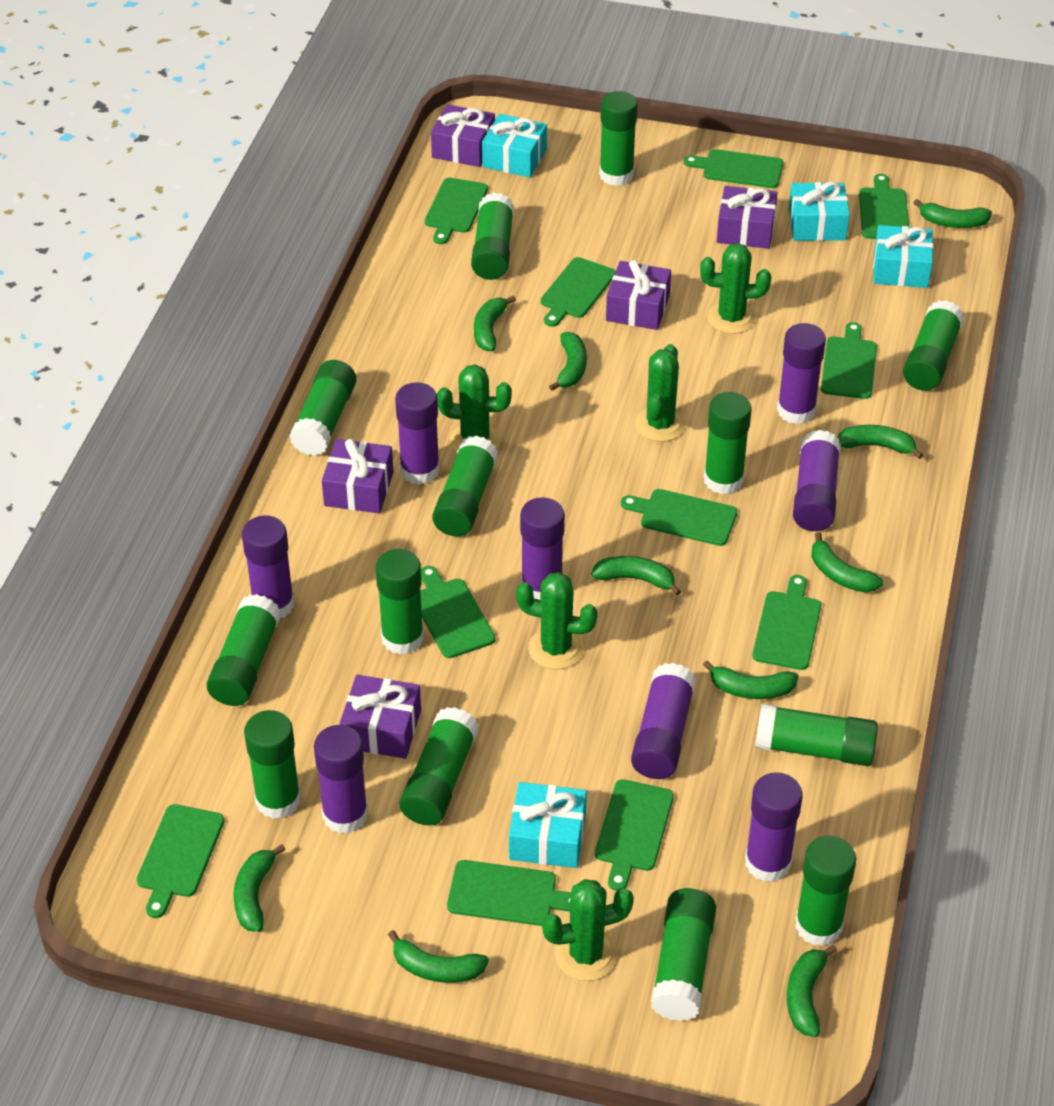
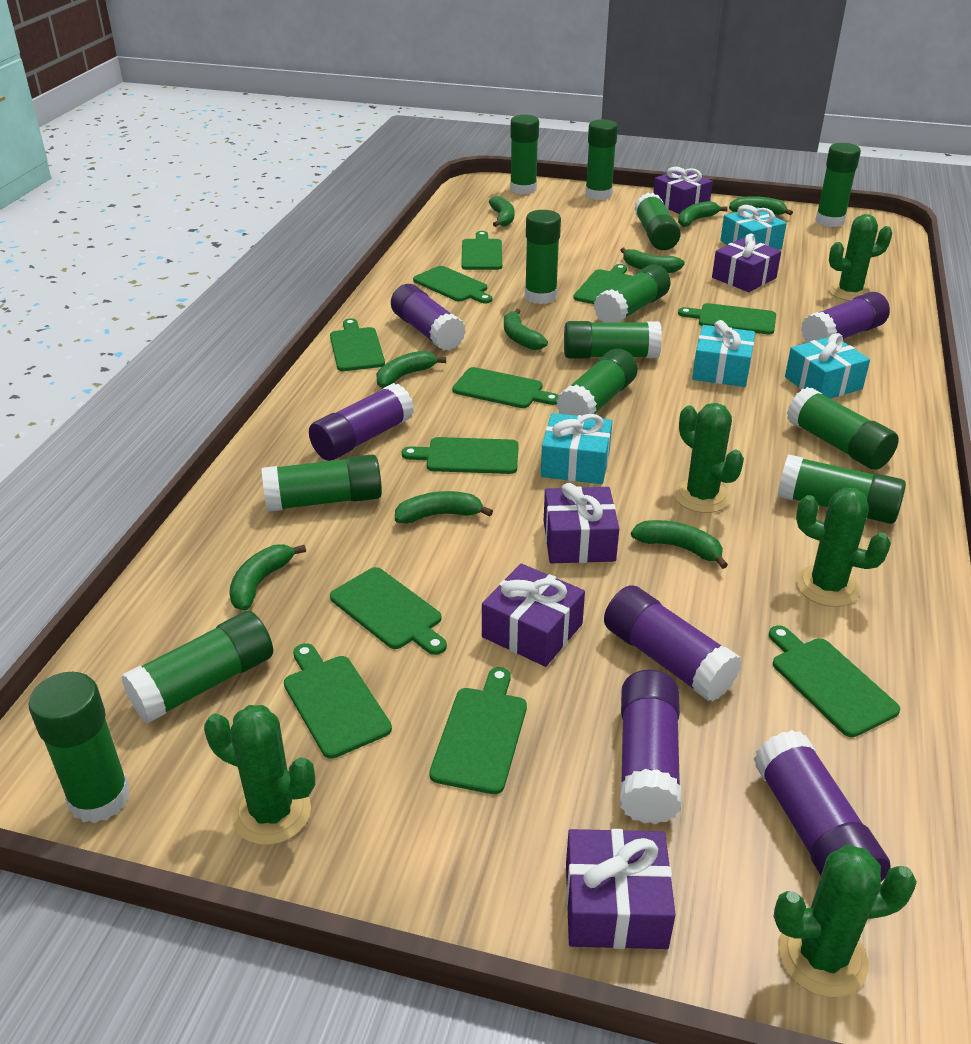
green banana: 10 -> 9
purple glue stick: 8 -> 6

